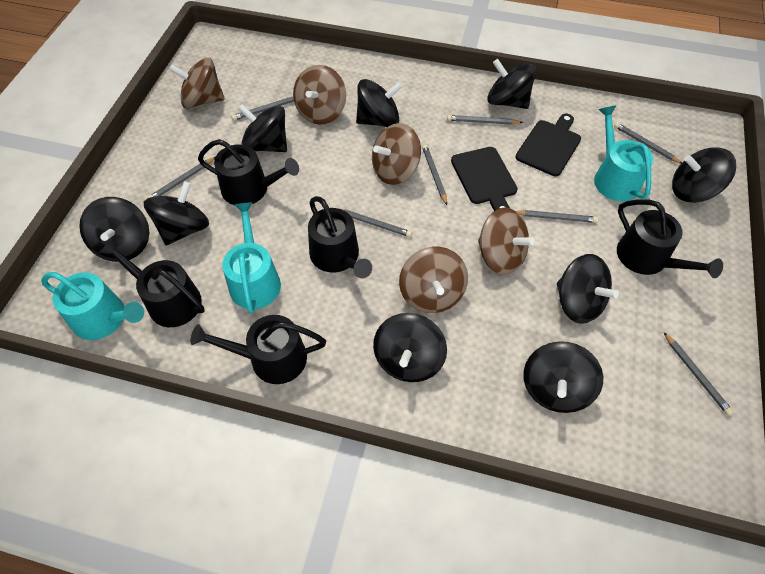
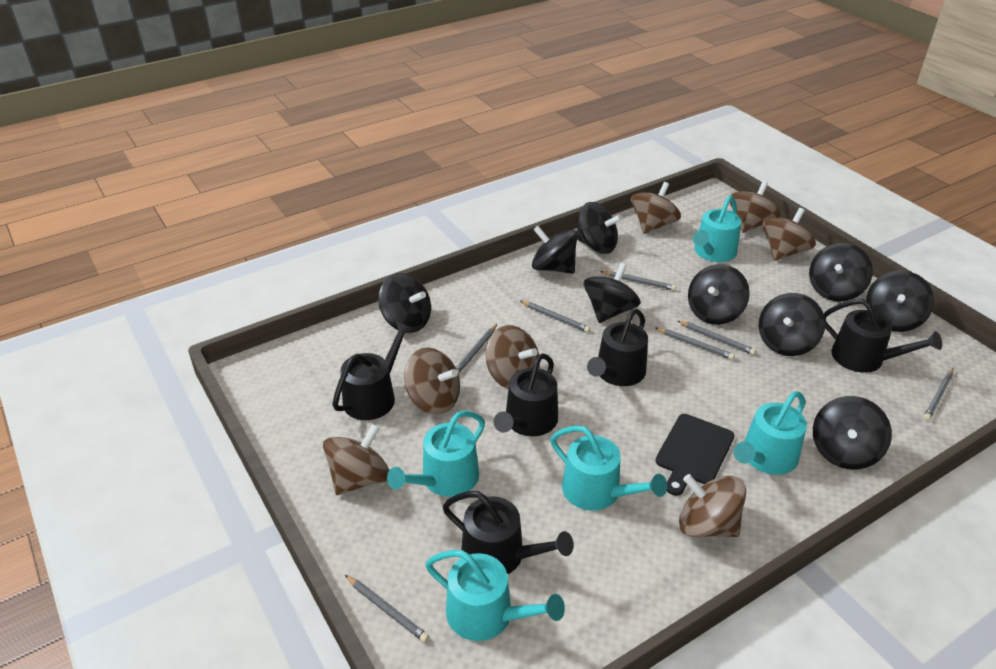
black cutting board: 2 -> 1
brown spinning top: 5 -> 7
grey pencil: 8 -> 7
turquoise watering can: 3 -> 5

